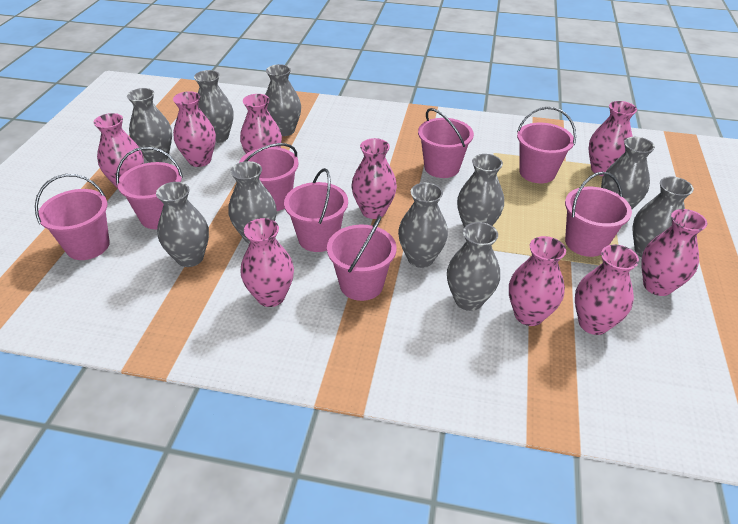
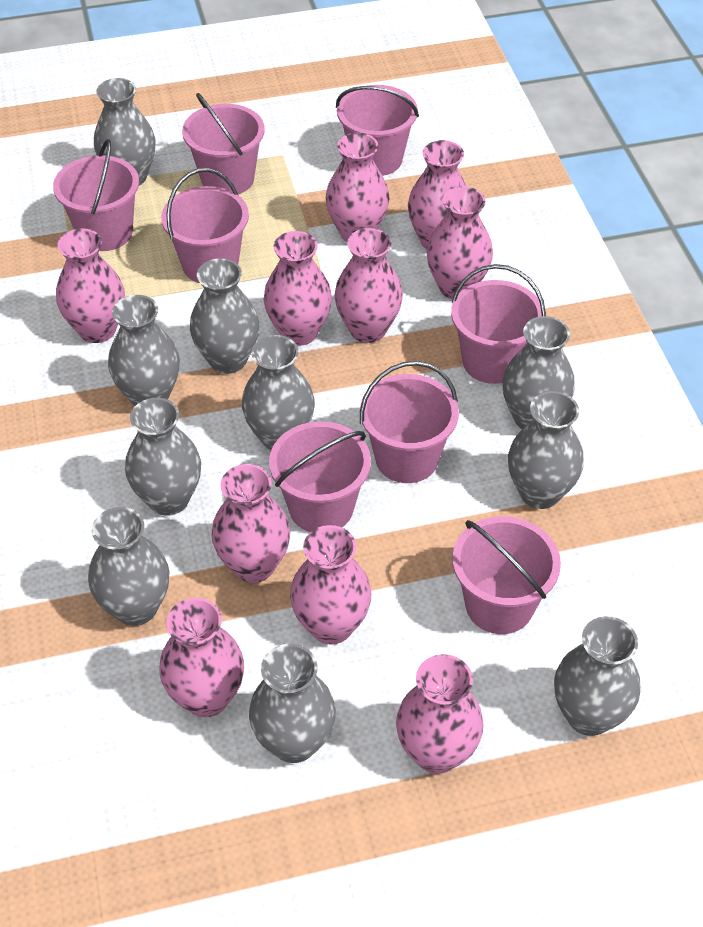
pink vase: 9 -> 10

